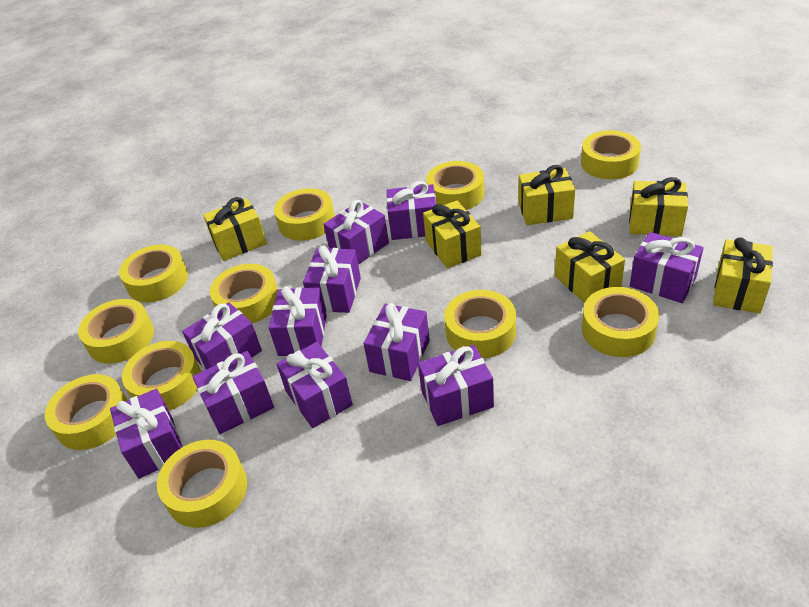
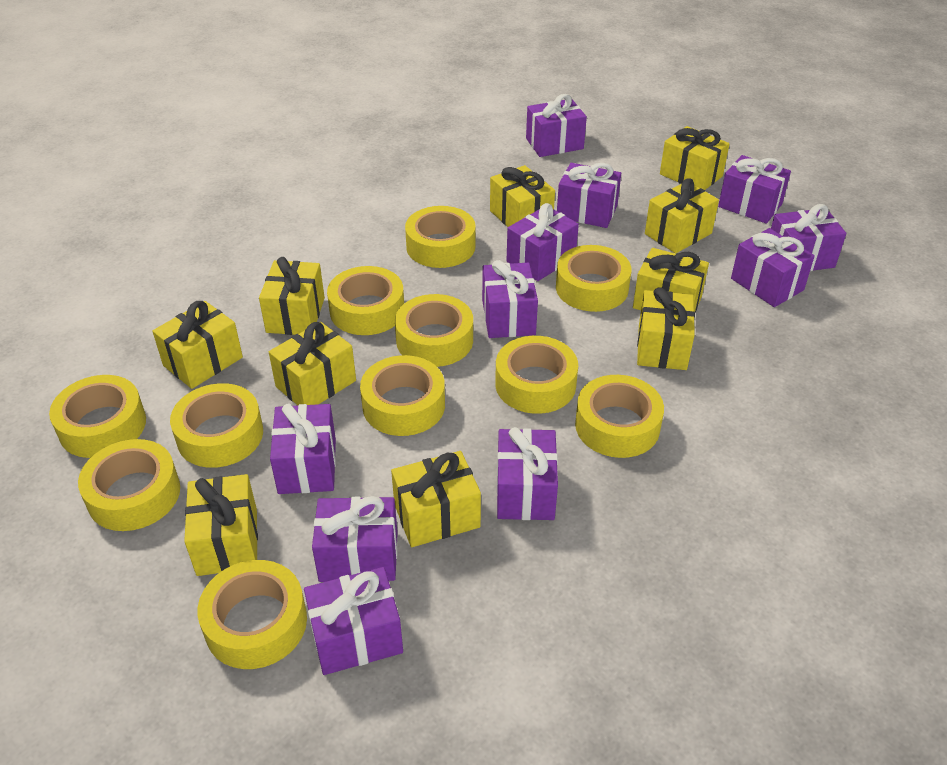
yellow gift: 6 -> 10

